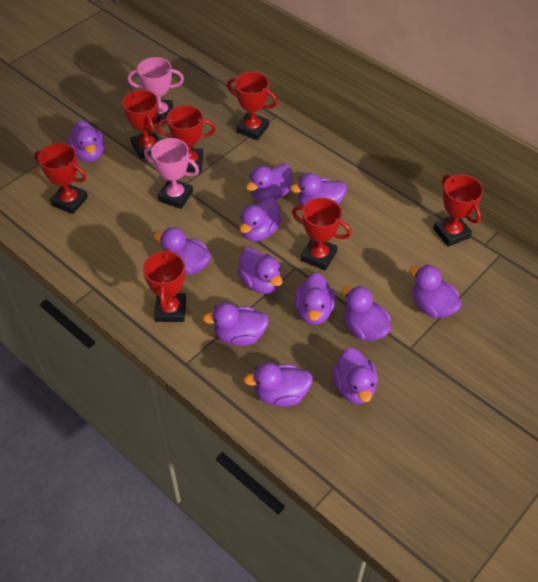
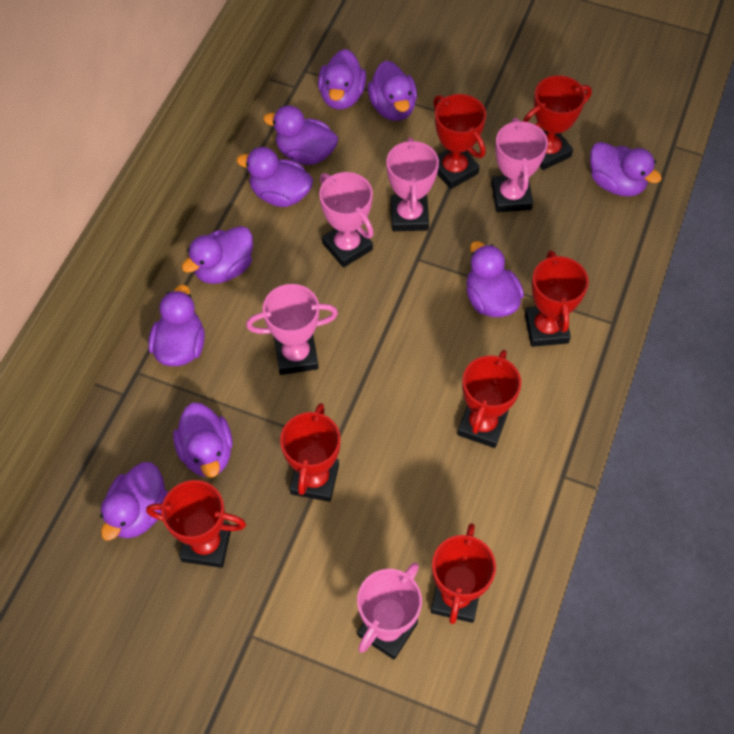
pink trophy: 2 -> 5
purple duck: 12 -> 10

